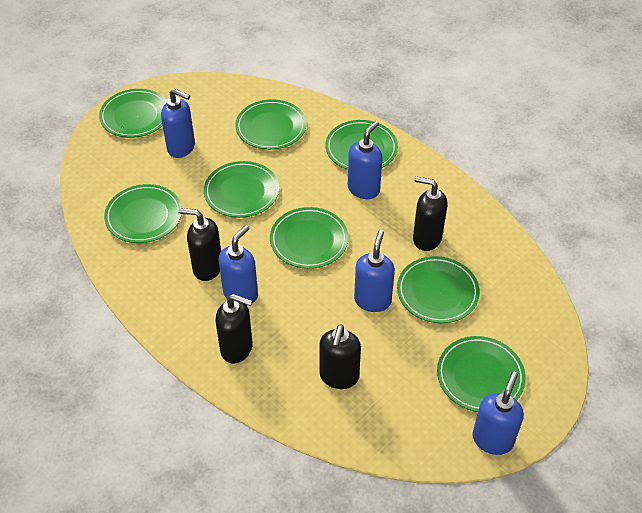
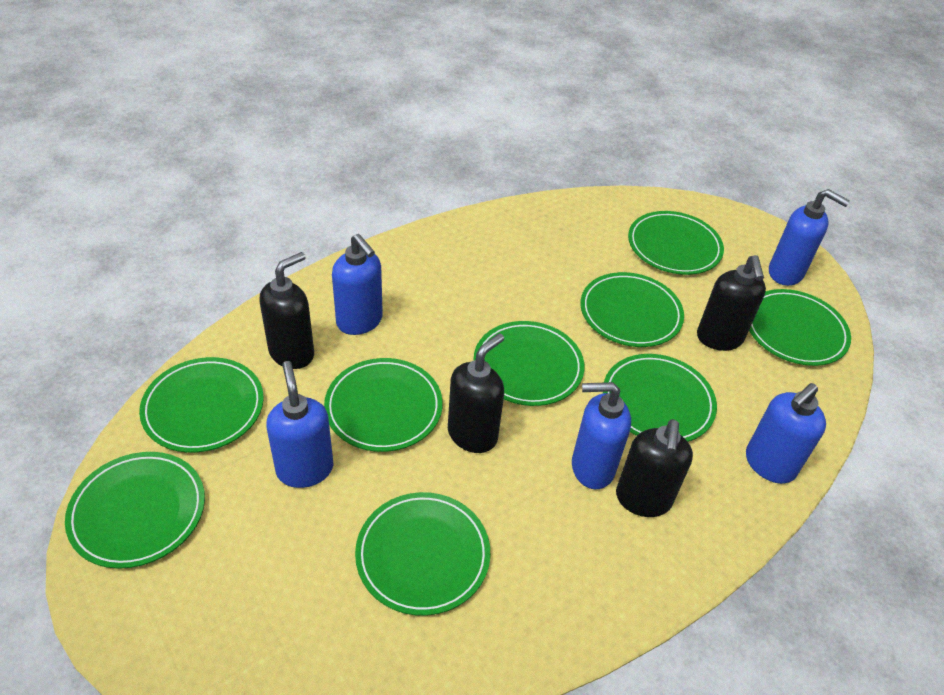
green plate: 8 -> 9

